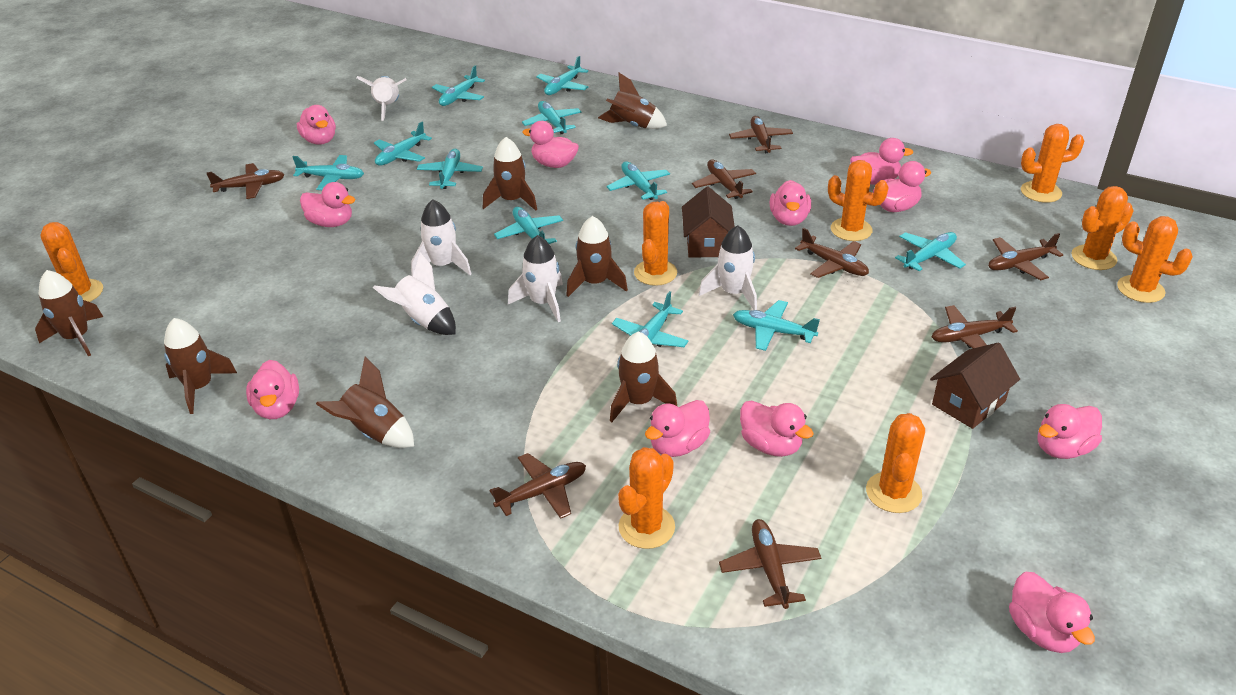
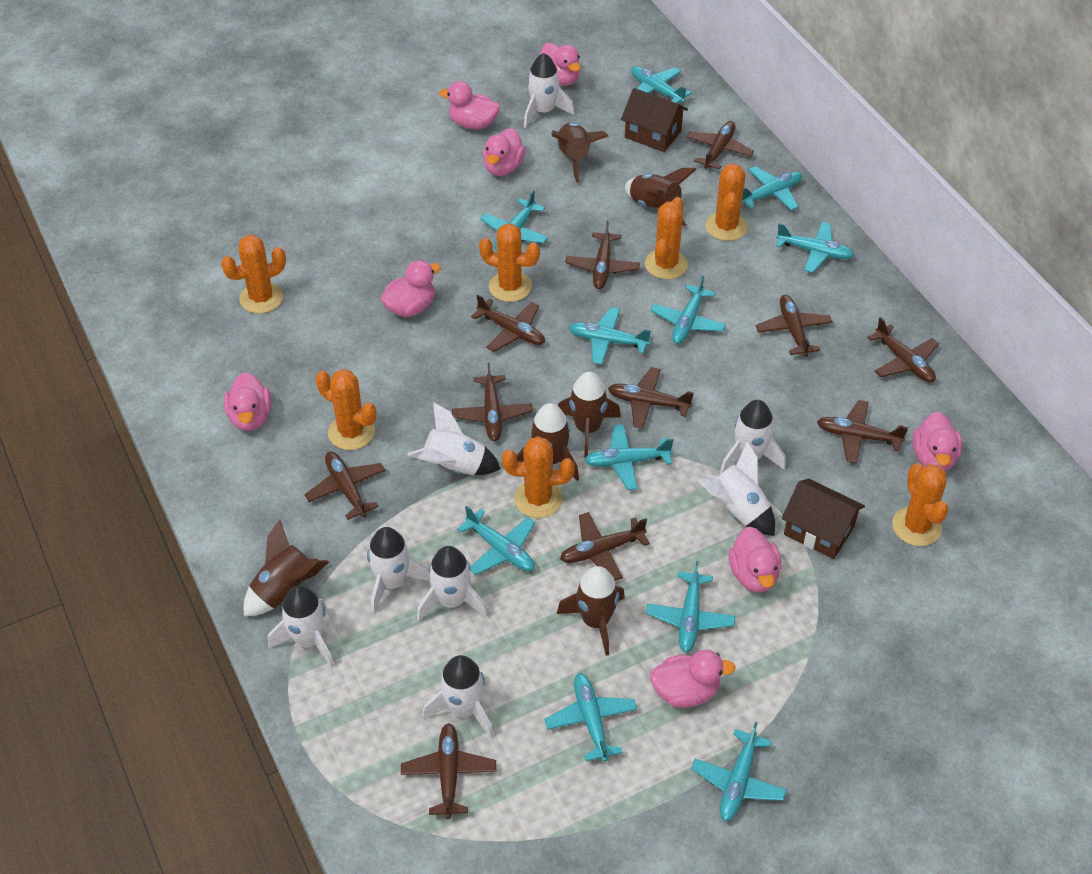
brown plane: 8 -> 11
brown rocket: 7 -> 6
orange cactus: 8 -> 7
pink duck: 11 -> 8
white rocket: 5 -> 8

